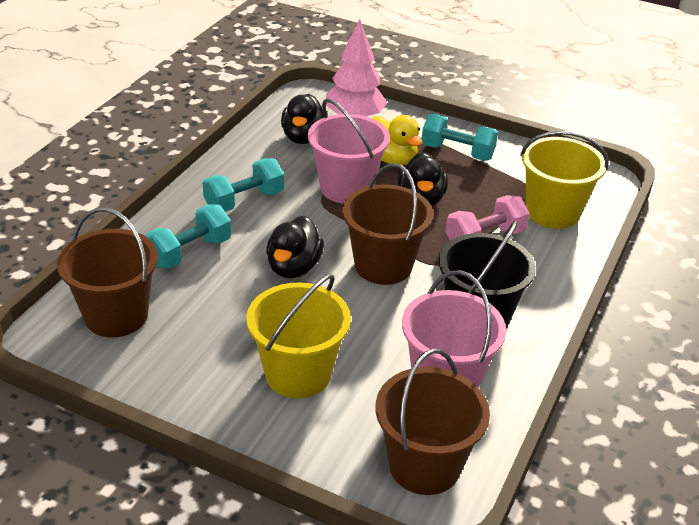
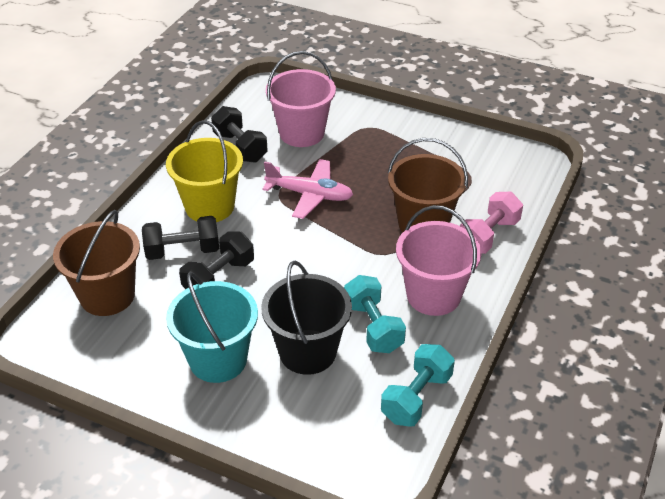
black duck: 3 -> 0
black dumbbell: 0 -> 3
brown bucket: 3 -> 2
pink plane: 0 -> 1
pink tree: 1 -> 0
turquoise bucket: 0 -> 1
turquoise dumbbell: 3 -> 2
yellow bucket: 2 -> 1
yellow duck: 1 -> 0

